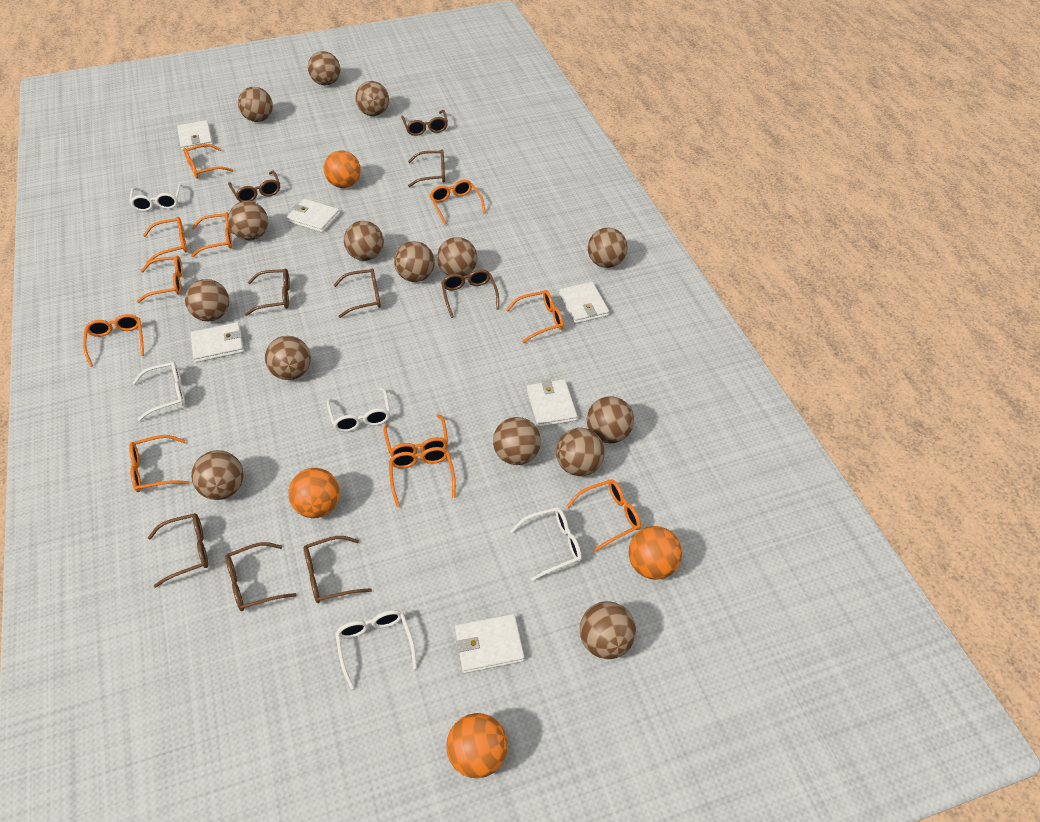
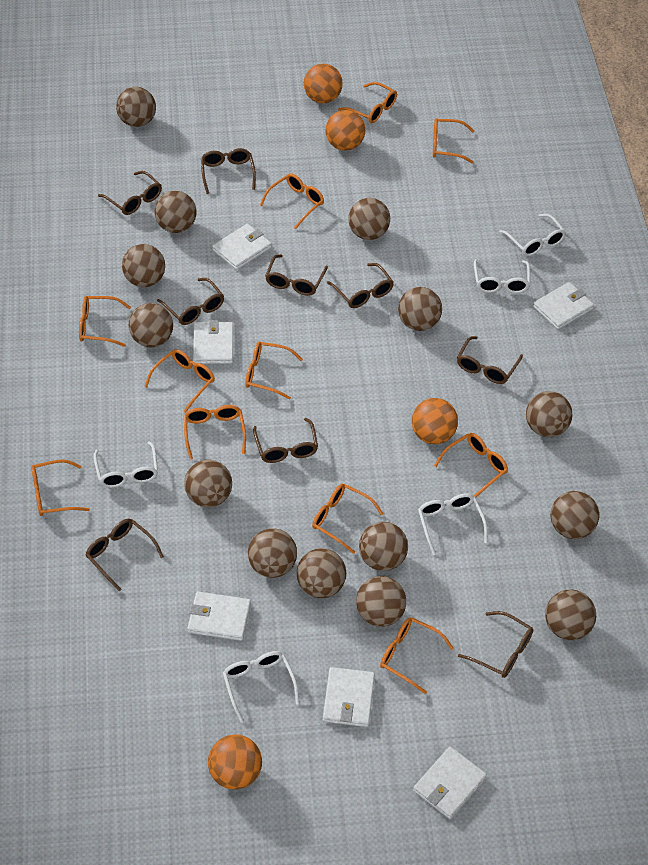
brown ball: 15 -> 14

